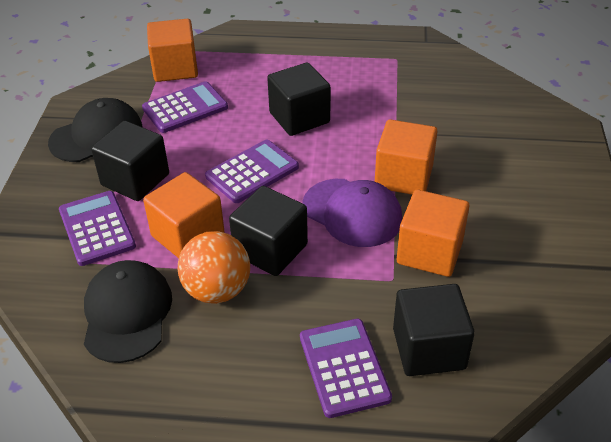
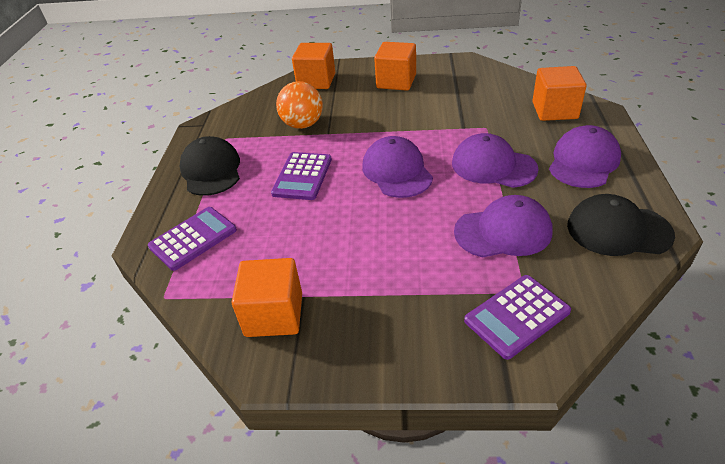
black cube: 4 -> 0
purple calculator: 4 -> 3
purple cap: 1 -> 4

